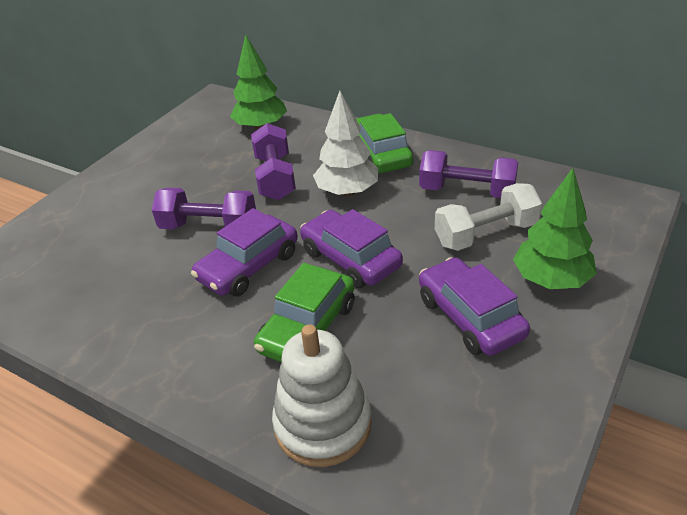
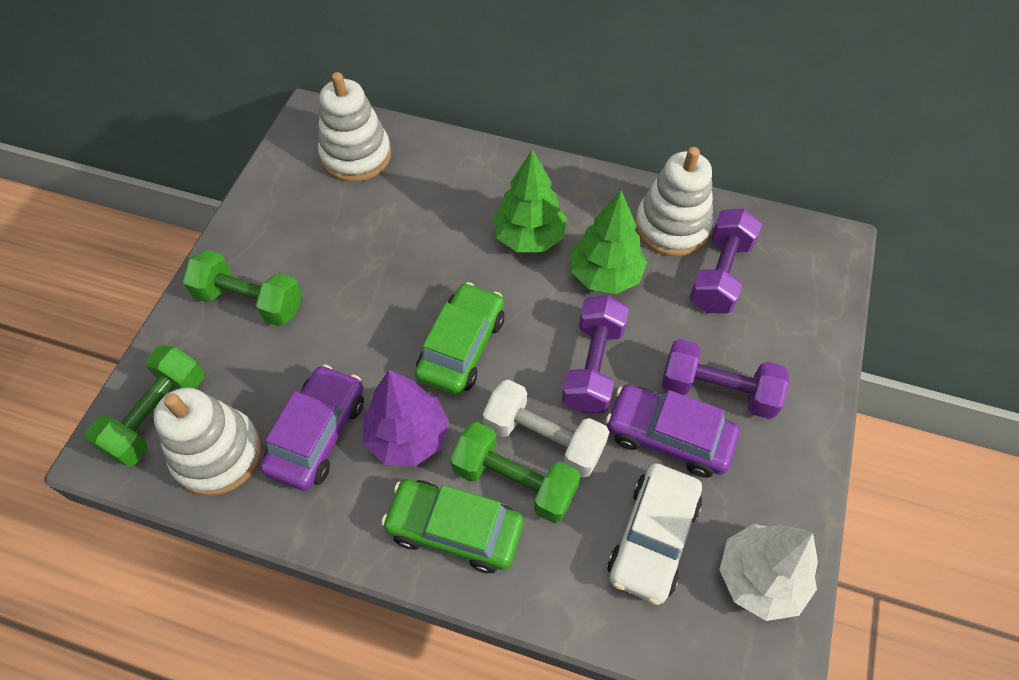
green dumbbell: 0 -> 3
purple car: 3 -> 2
purple tree: 0 -> 1
white car: 0 -> 1
white stacking toy: 1 -> 3

